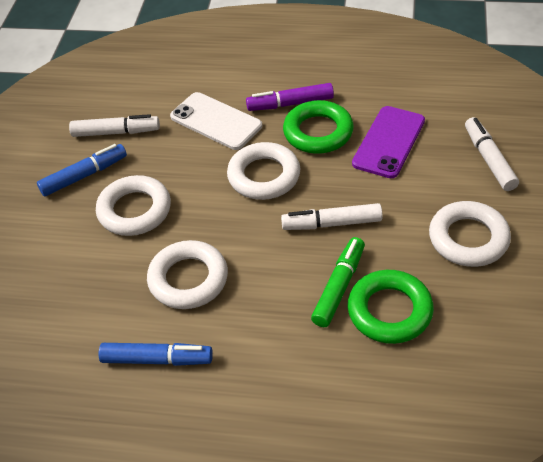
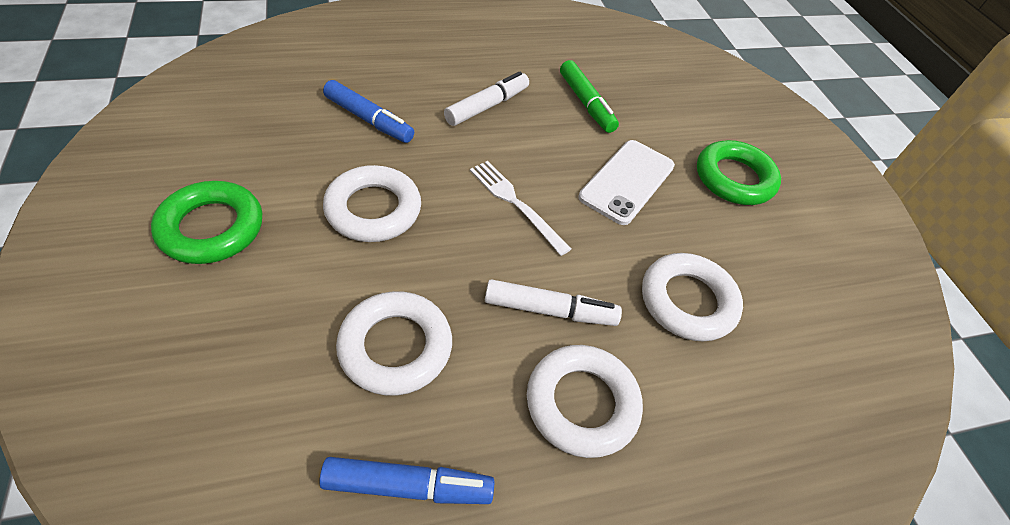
purple marker: 1 -> 0
purple phone: 1 -> 0
white fork: 0 -> 1
white marker: 3 -> 2

